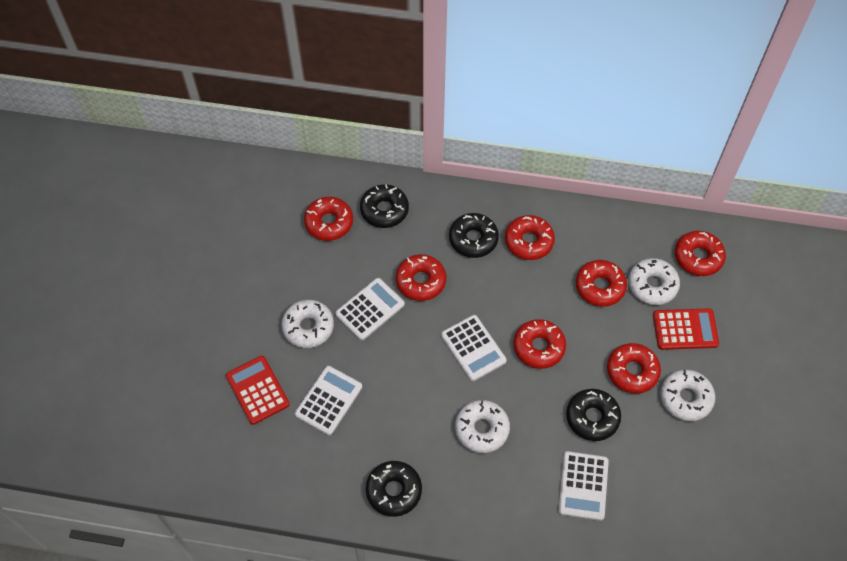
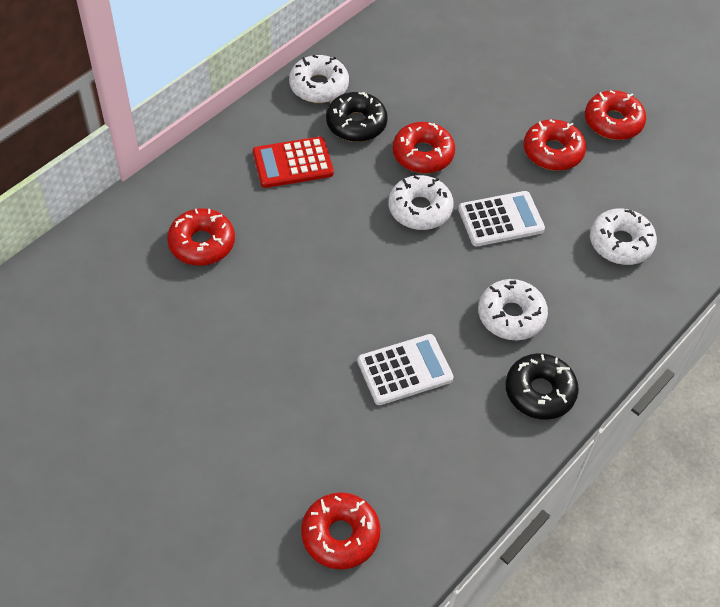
black donut: 4 -> 2
red calculator: 2 -> 1
red donut: 7 -> 5
white calculator: 4 -> 2

